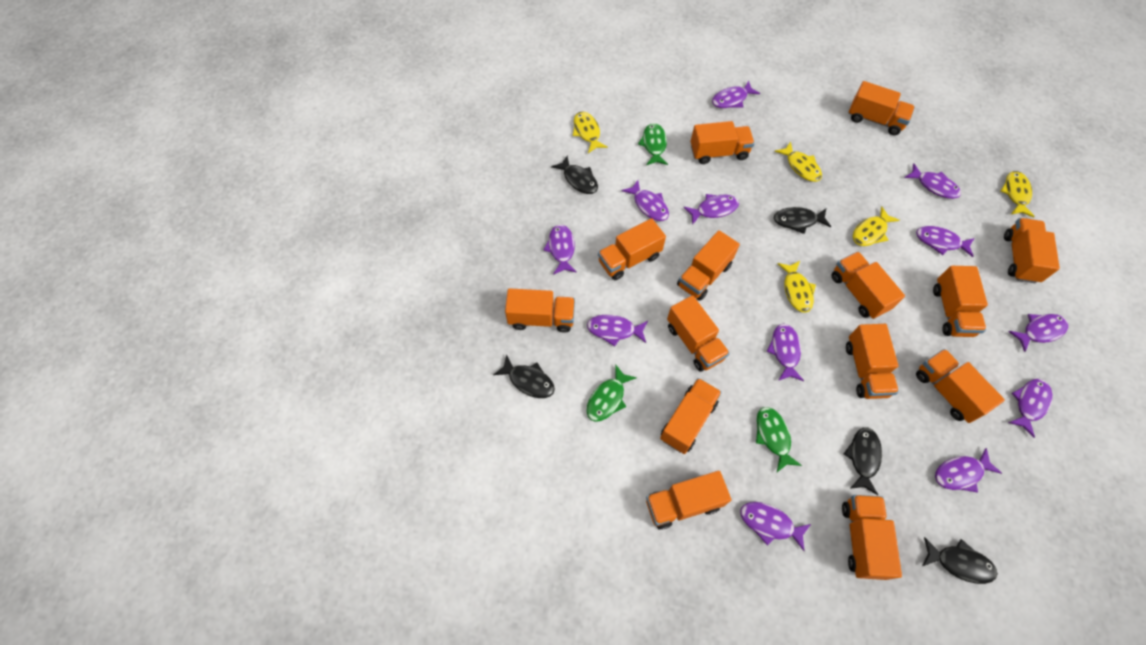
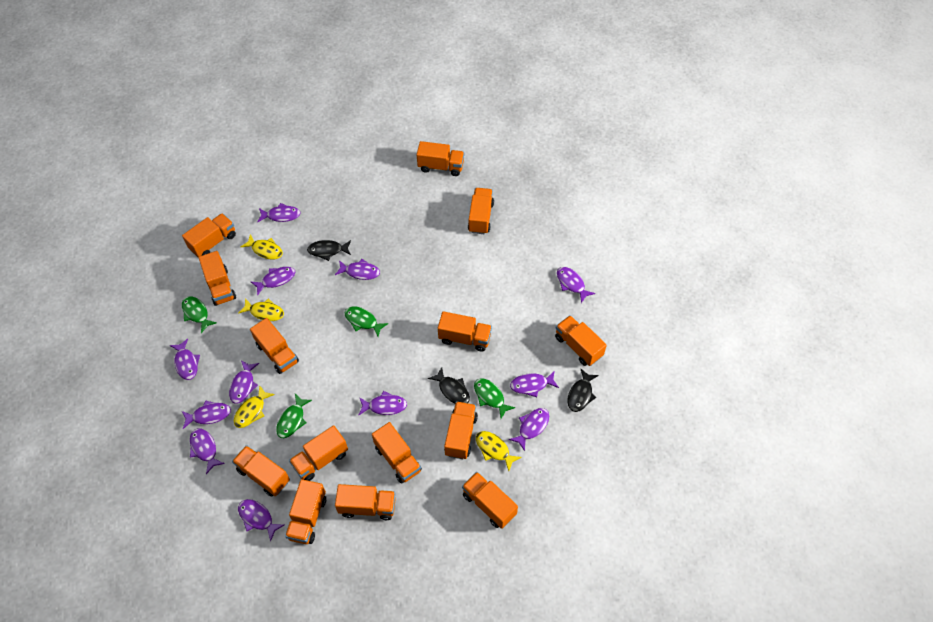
black fish: 5 -> 3
green fish: 3 -> 4
yellow fish: 5 -> 4

